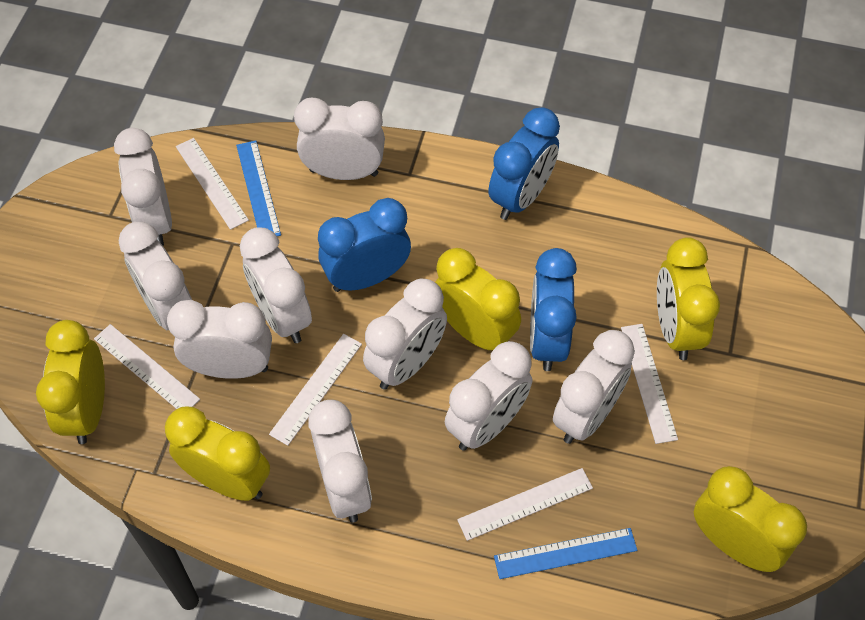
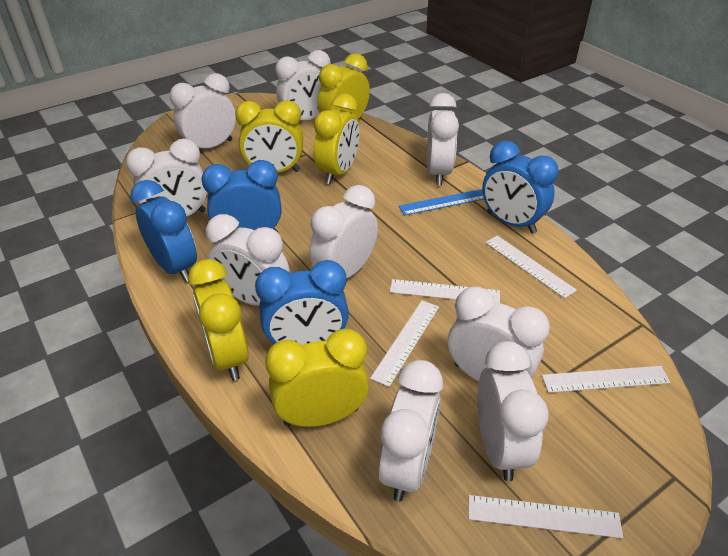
blue clock: 3 -> 4
blue ruler: 2 -> 1

